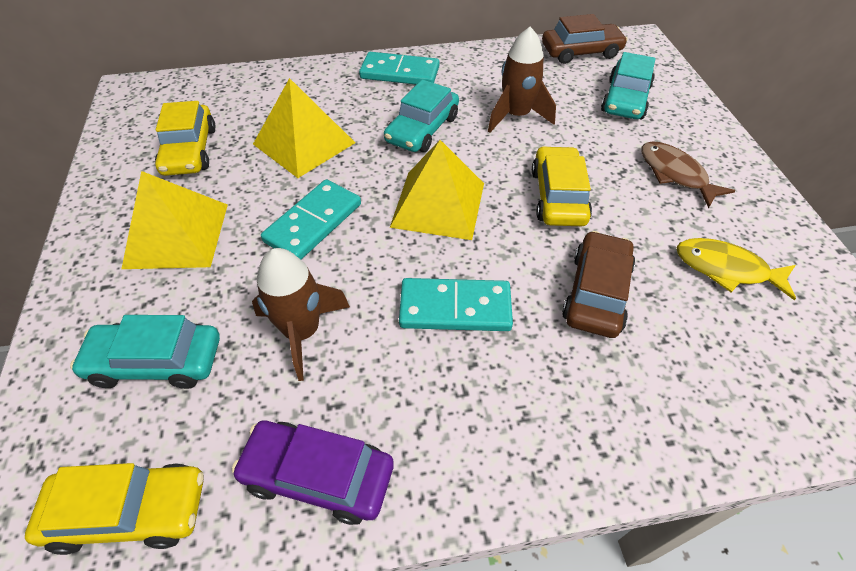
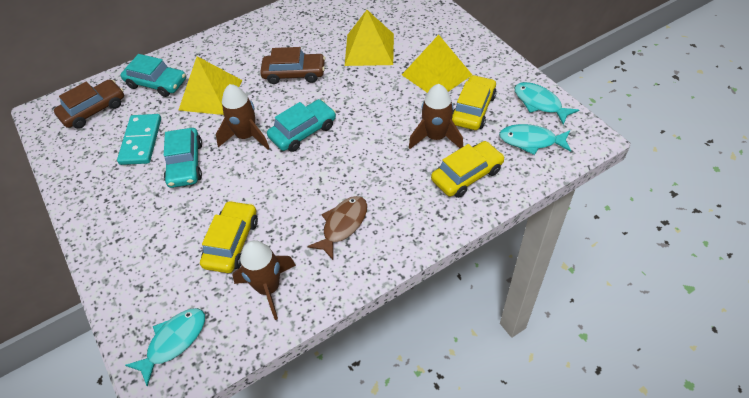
brown rocket: 2 -> 3
purple car: 1 -> 0
turquoise domino: 3 -> 1
turquoise fish: 0 -> 3
yellow fish: 1 -> 0

